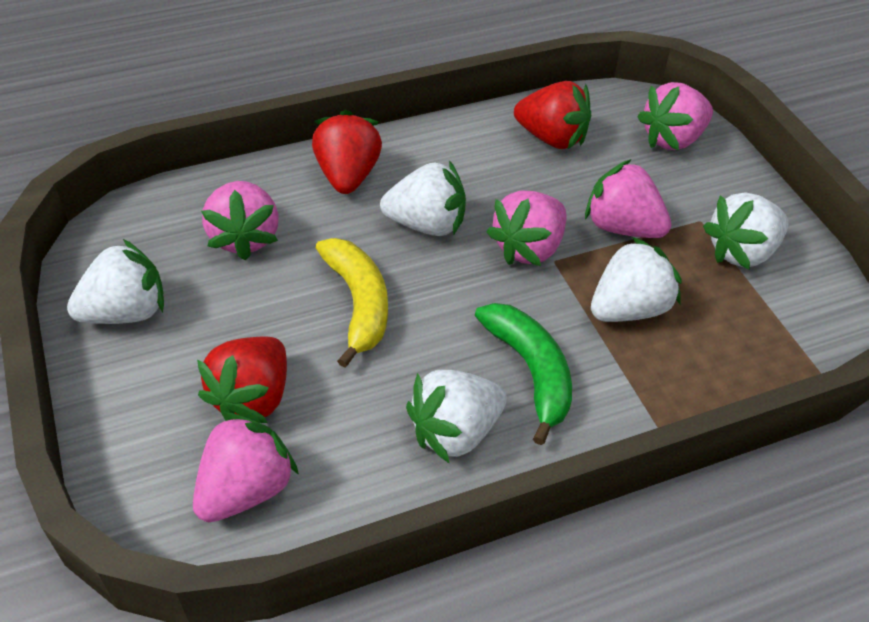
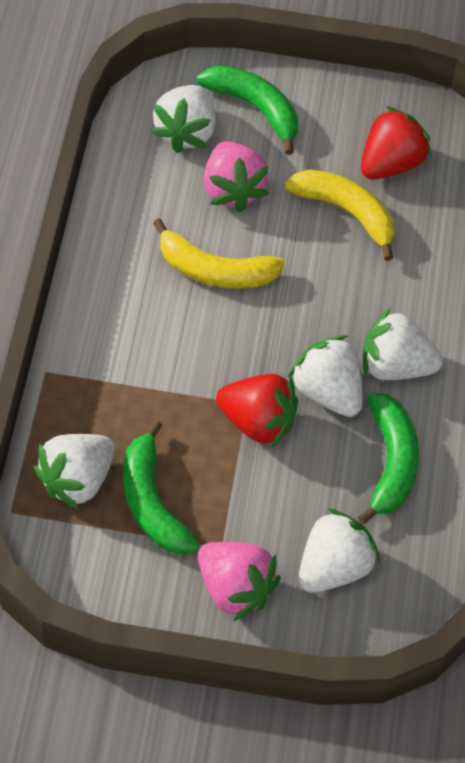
green banana: 1 -> 3
pink strawberry: 5 -> 2
red strawberry: 3 -> 2
yellow banana: 1 -> 2

